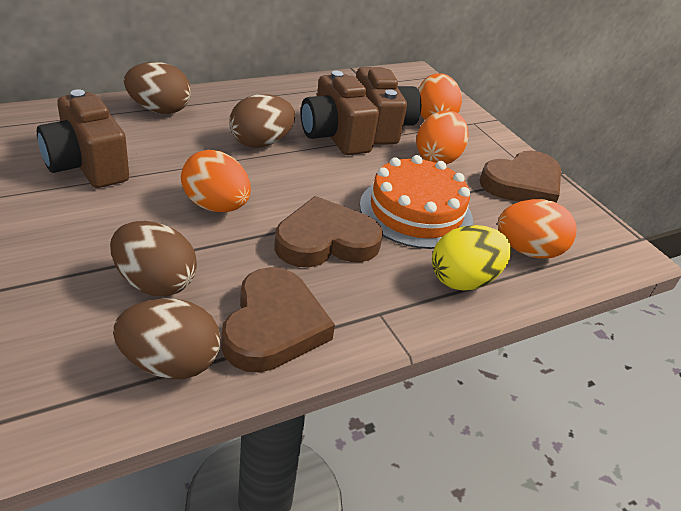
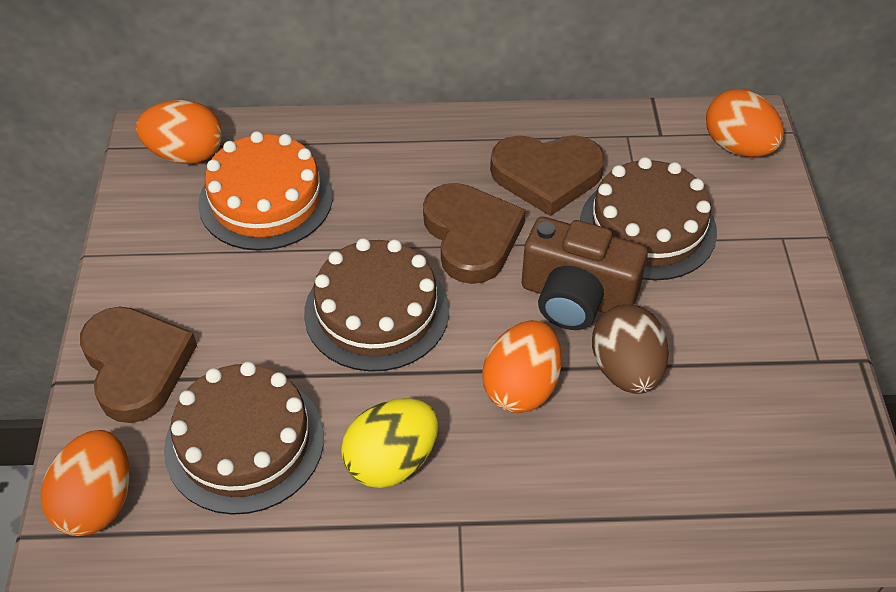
brown cake: 0 -> 3
brown camera: 3 -> 1
brown egg: 4 -> 1

